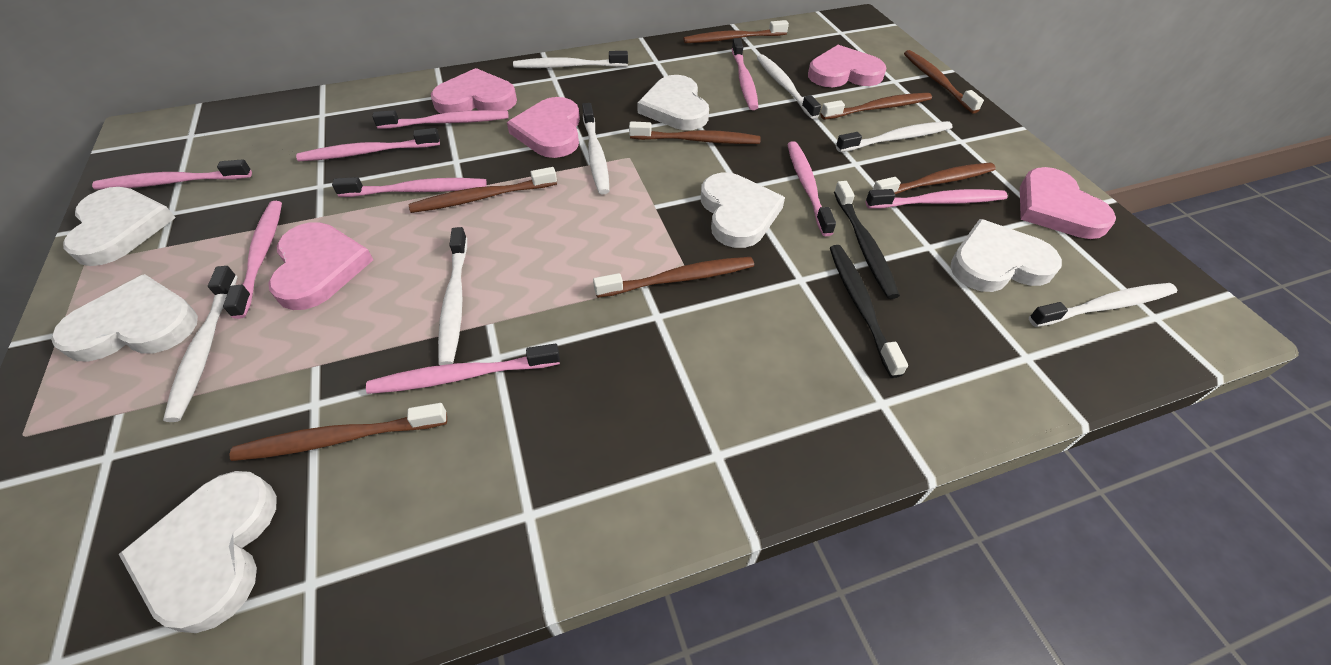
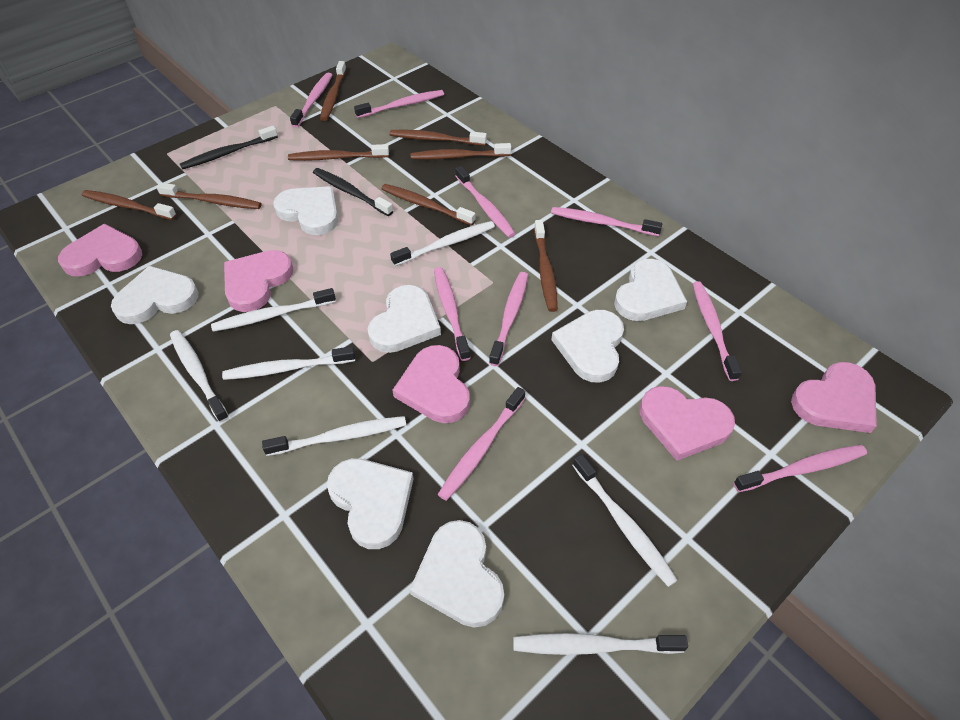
white heart: 6 -> 7

